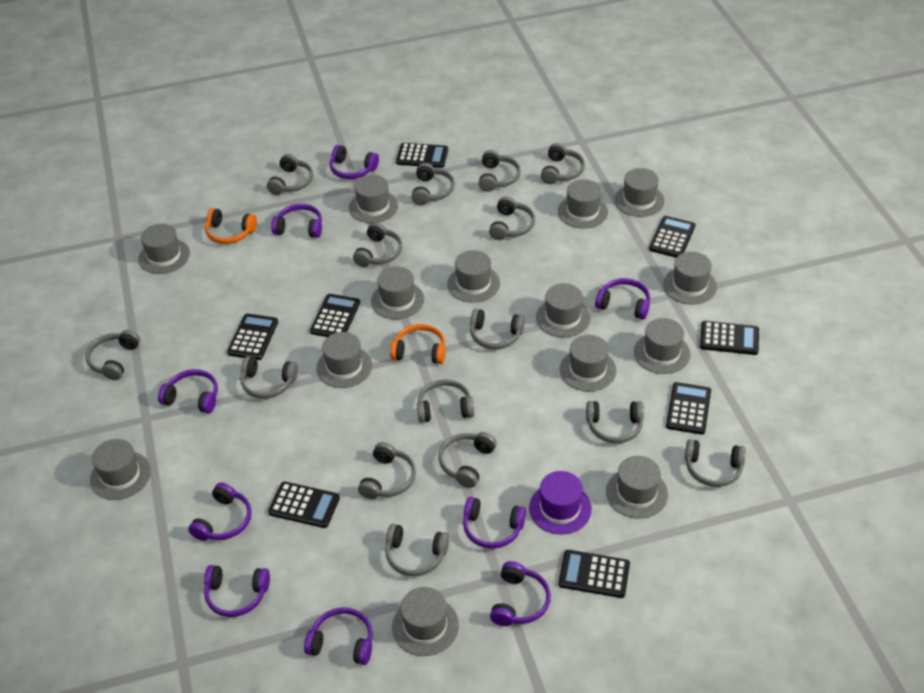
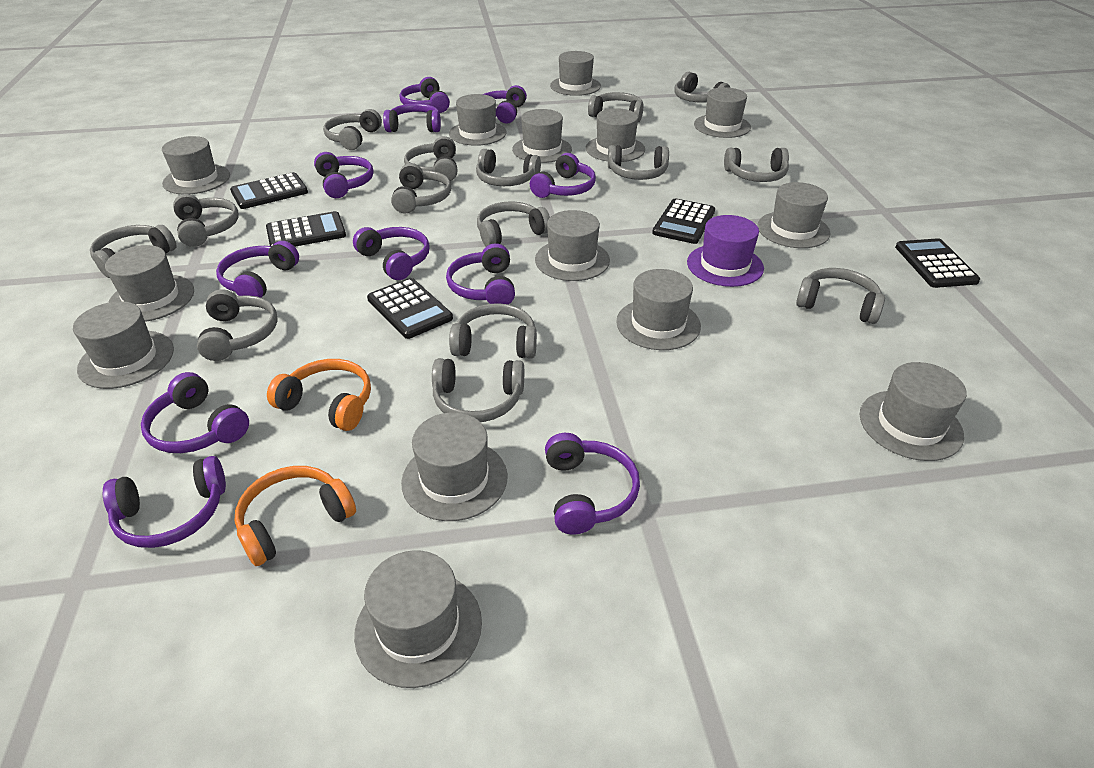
black calculator: 8 -> 5
purple headphones: 9 -> 11

